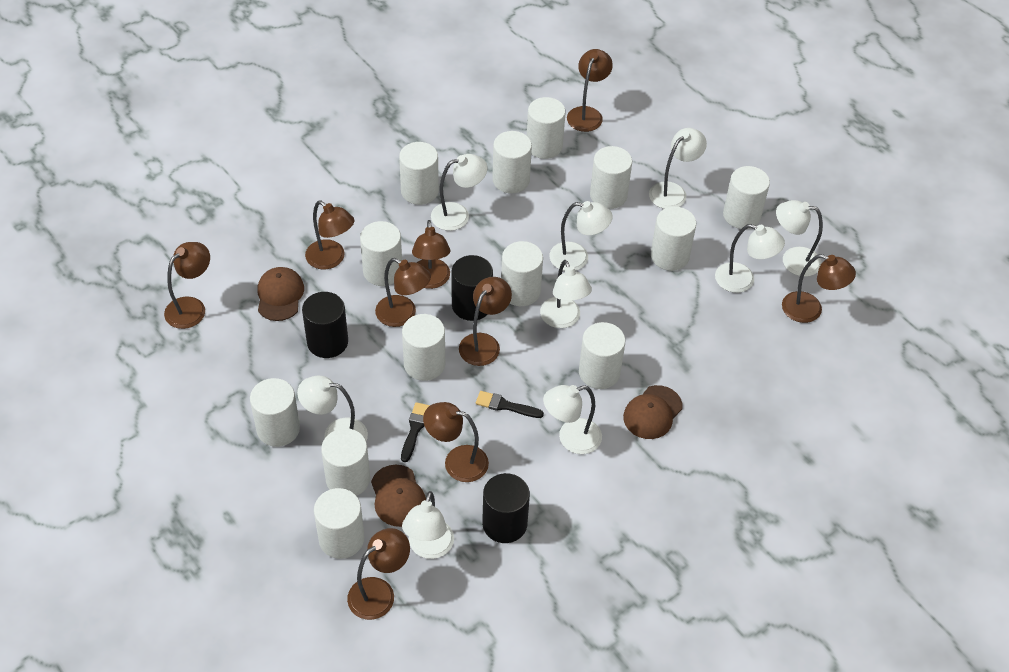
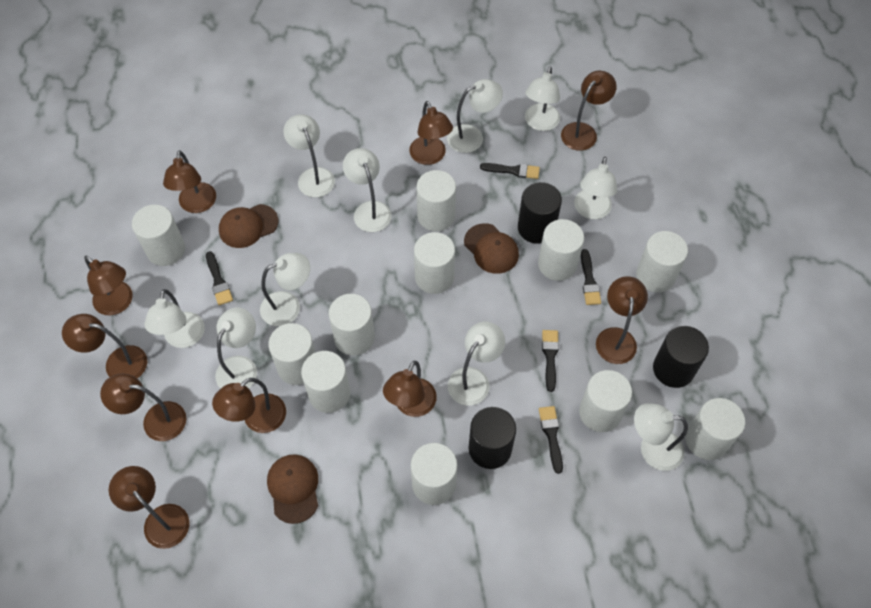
black brush: 2 -> 5
brown lamp: 9 -> 10
white cylinder: 13 -> 11
white lamp: 9 -> 10

